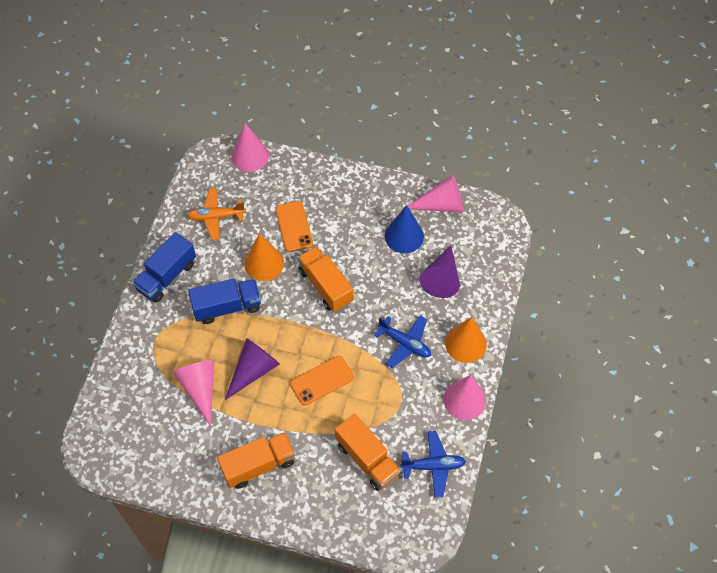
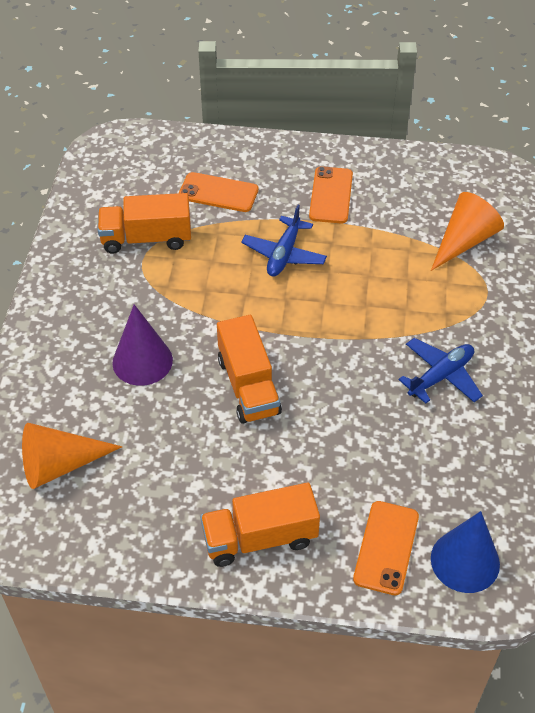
blue truck: 2 -> 0
orange phone: 2 -> 3
orange plane: 1 -> 0
pink cone: 4 -> 0
purple cone: 2 -> 1

